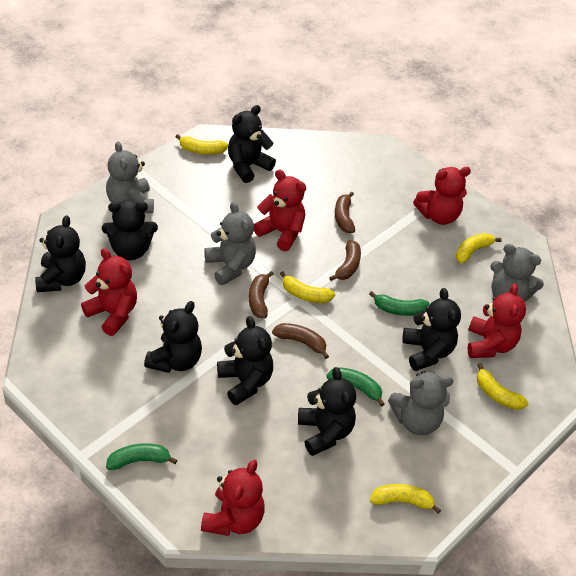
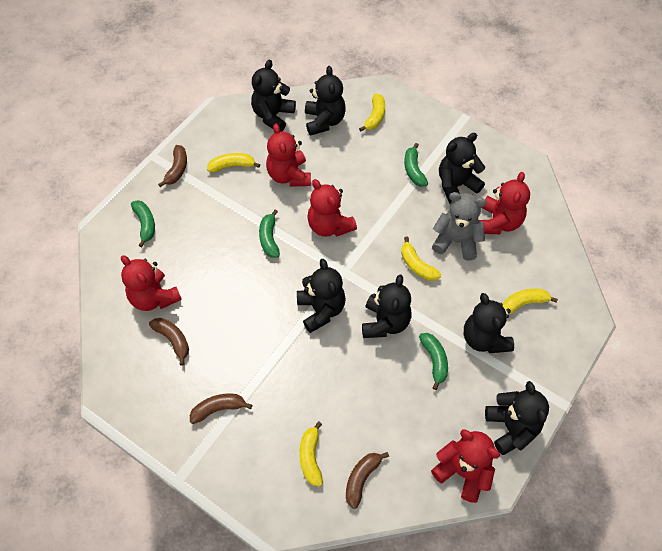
green banana: 3 -> 4
grey teddy bear: 4 -> 1

